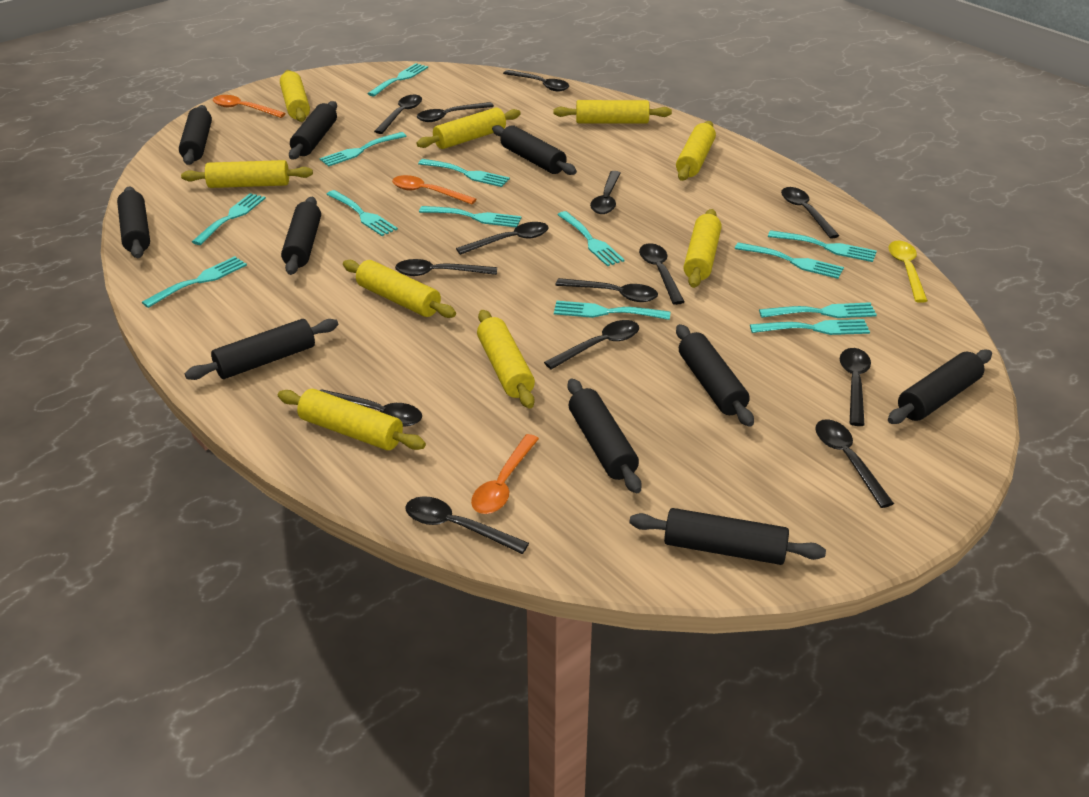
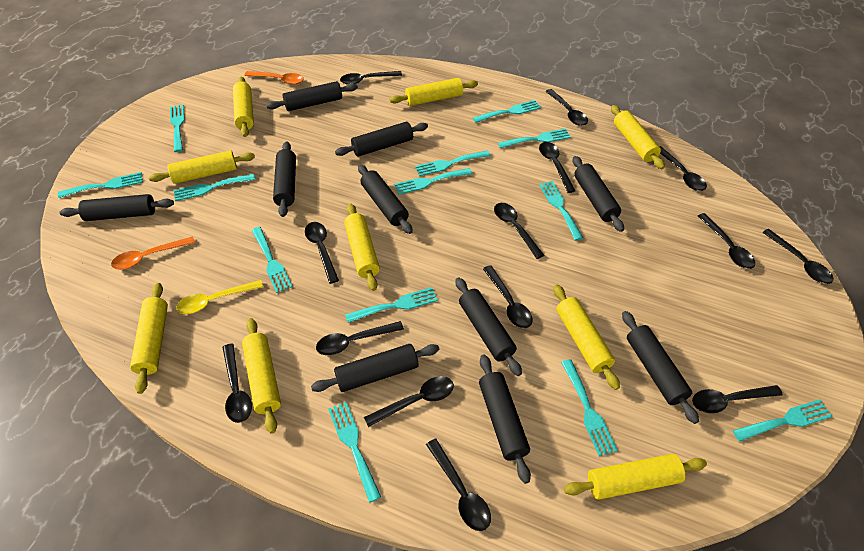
orange spoon: 3 -> 2

